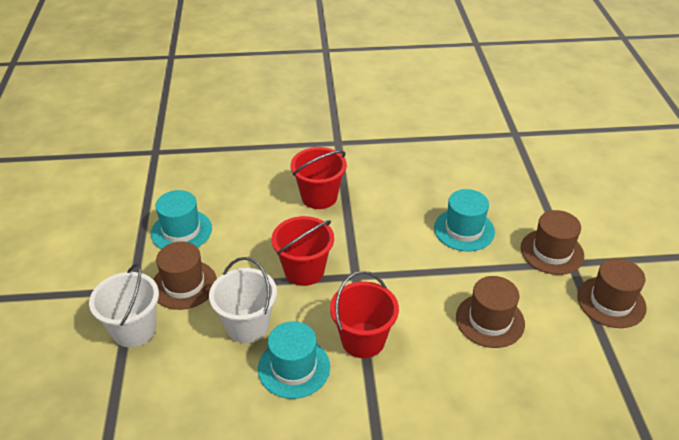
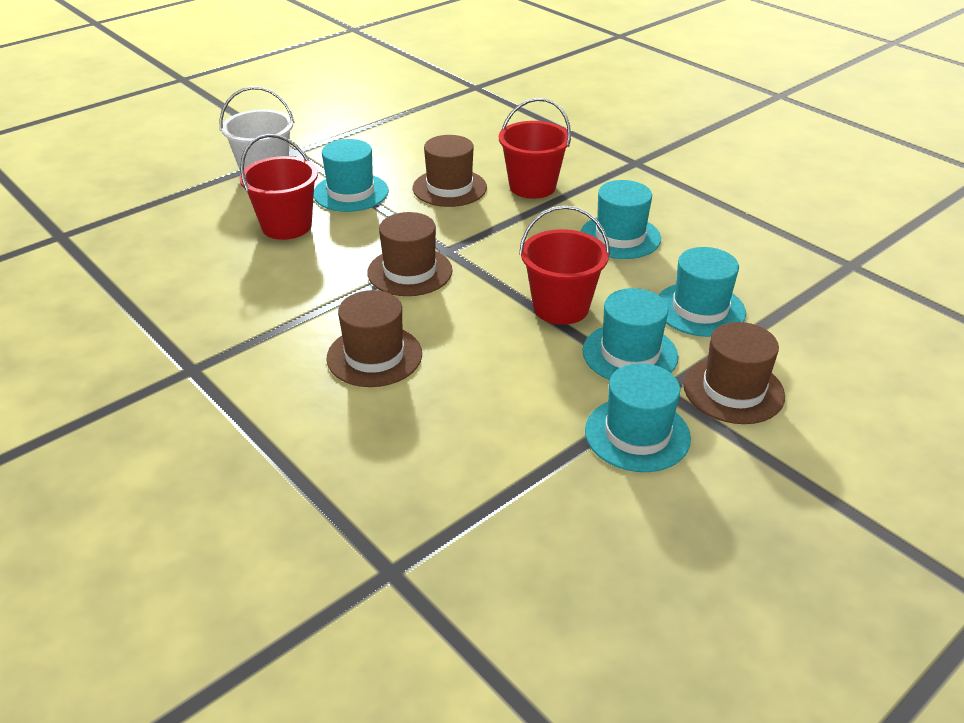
turquoise hat: 3 -> 5
white bucket: 2 -> 1

